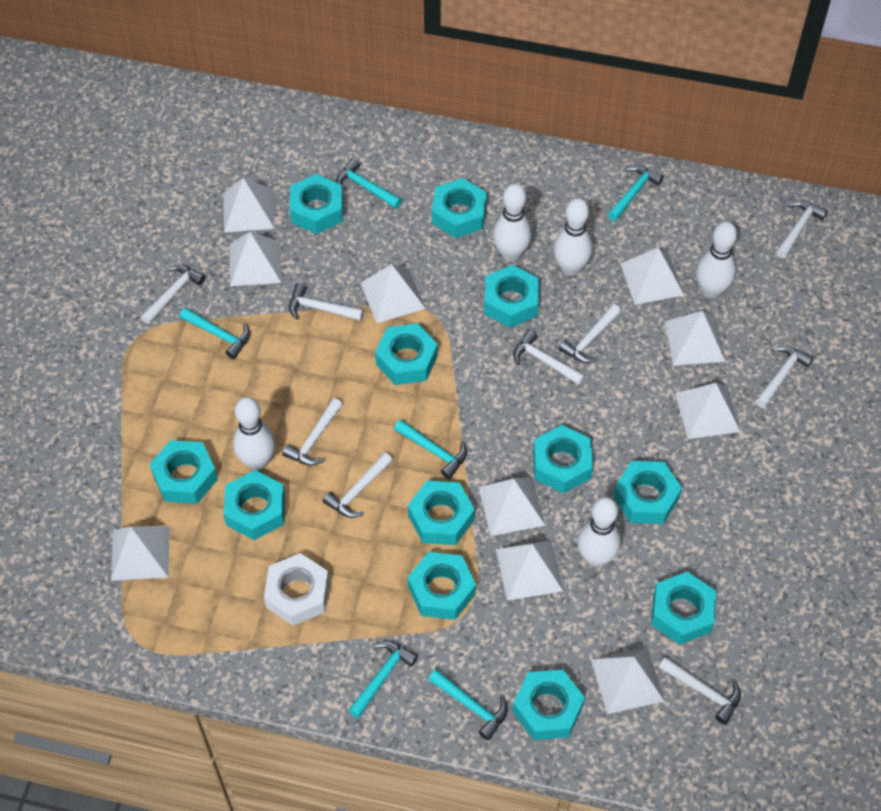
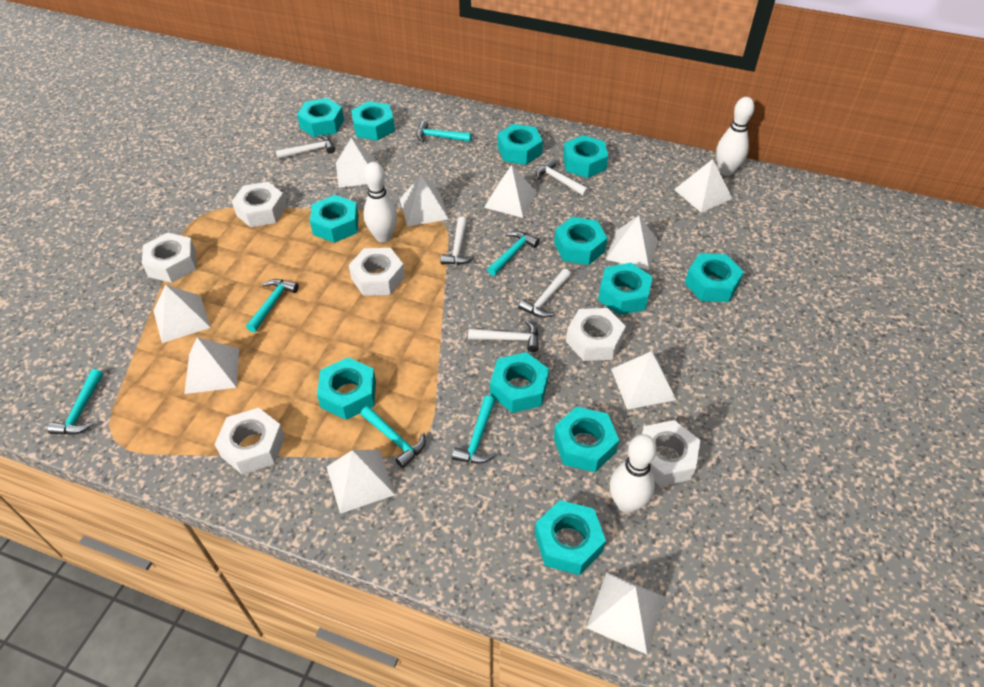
white bowling pin: 5 -> 3
white hammer: 9 -> 5
white nut: 1 -> 6

